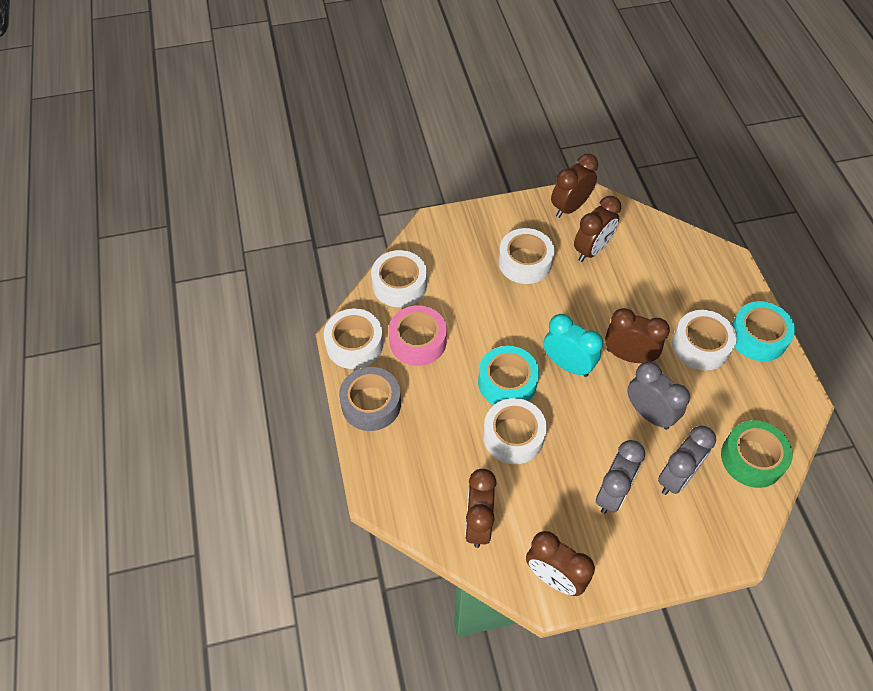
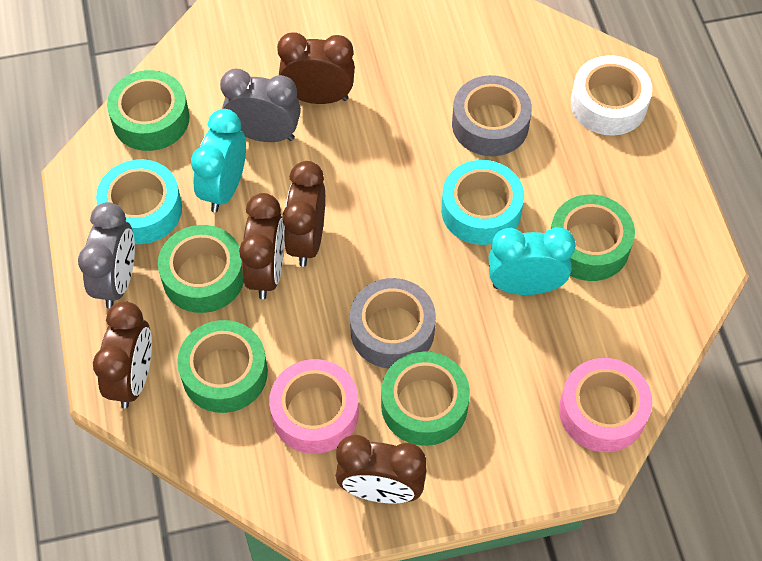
green tape: 1 -> 5
grey clock: 3 -> 2
grey tape: 1 -> 2
pink tape: 1 -> 2
turquoise clock: 1 -> 2
white tape: 5 -> 1

